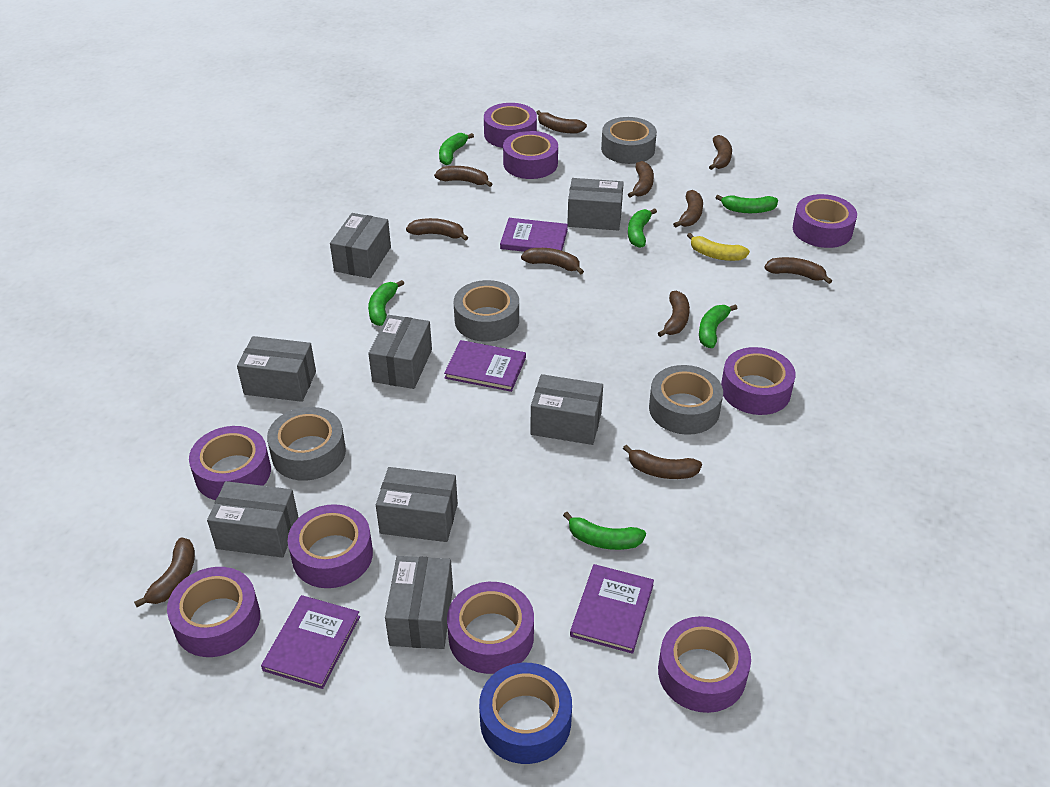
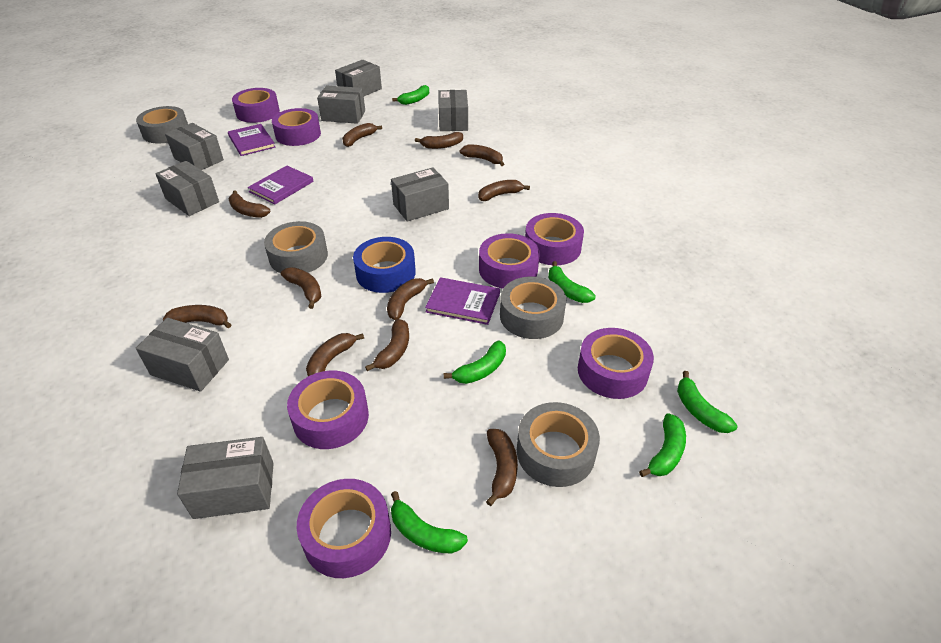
purple book: 4 -> 3
purple tape: 9 -> 7
yellow banana: 1 -> 0

